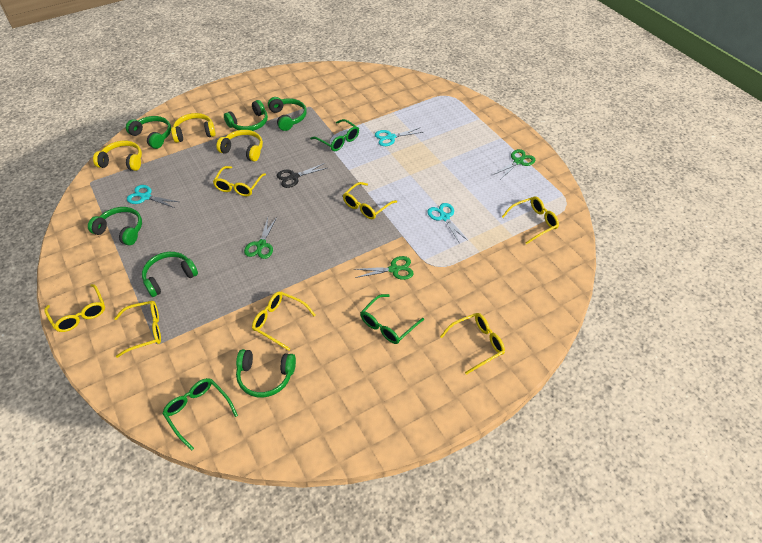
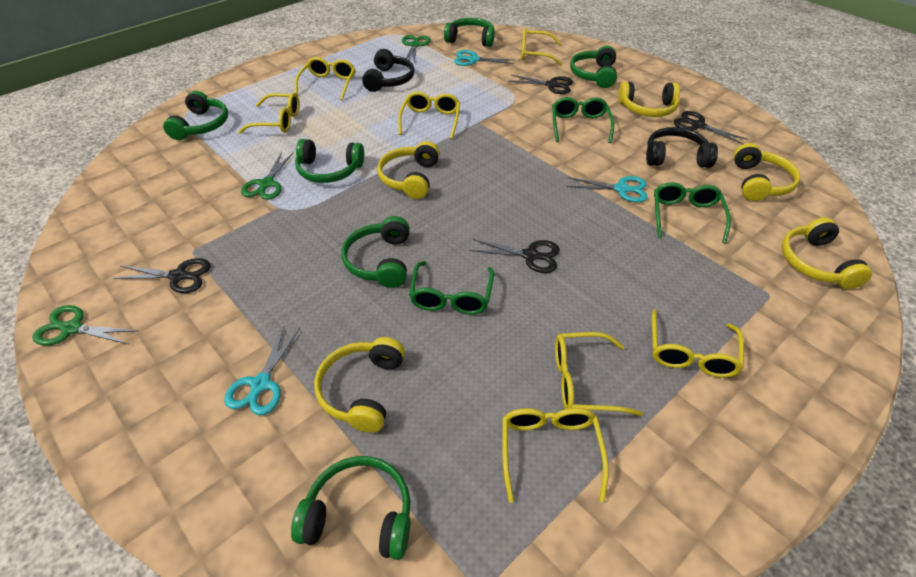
black headphones: 0 -> 2
black scissors: 1 -> 4
yellow headphones: 3 -> 5

